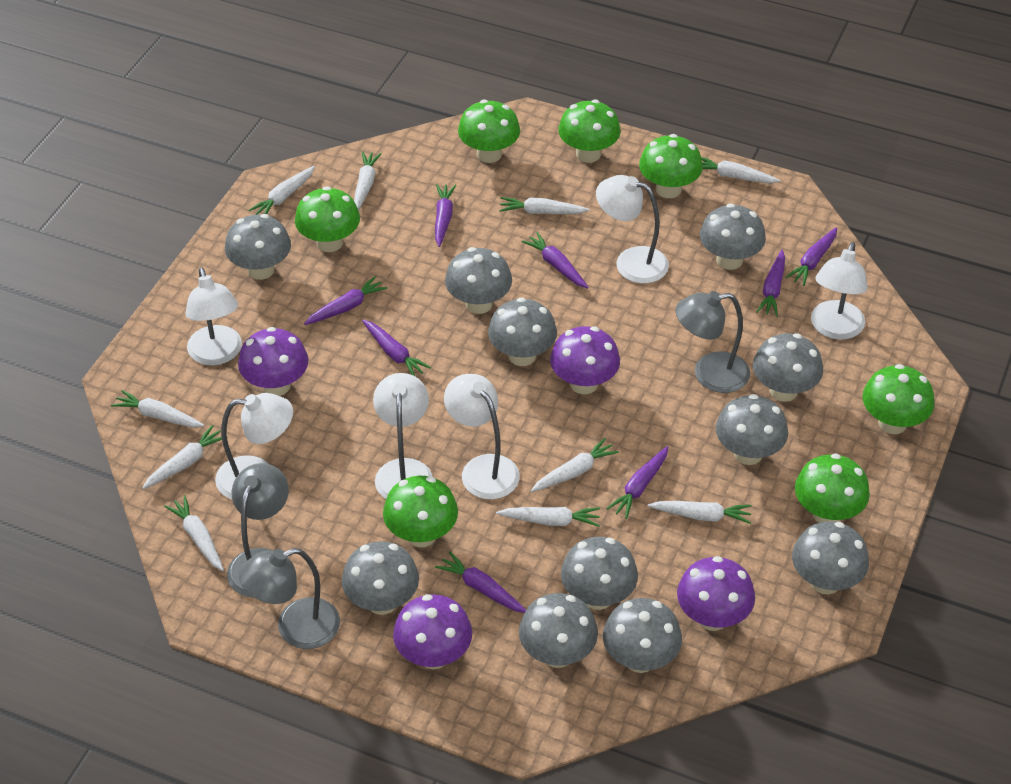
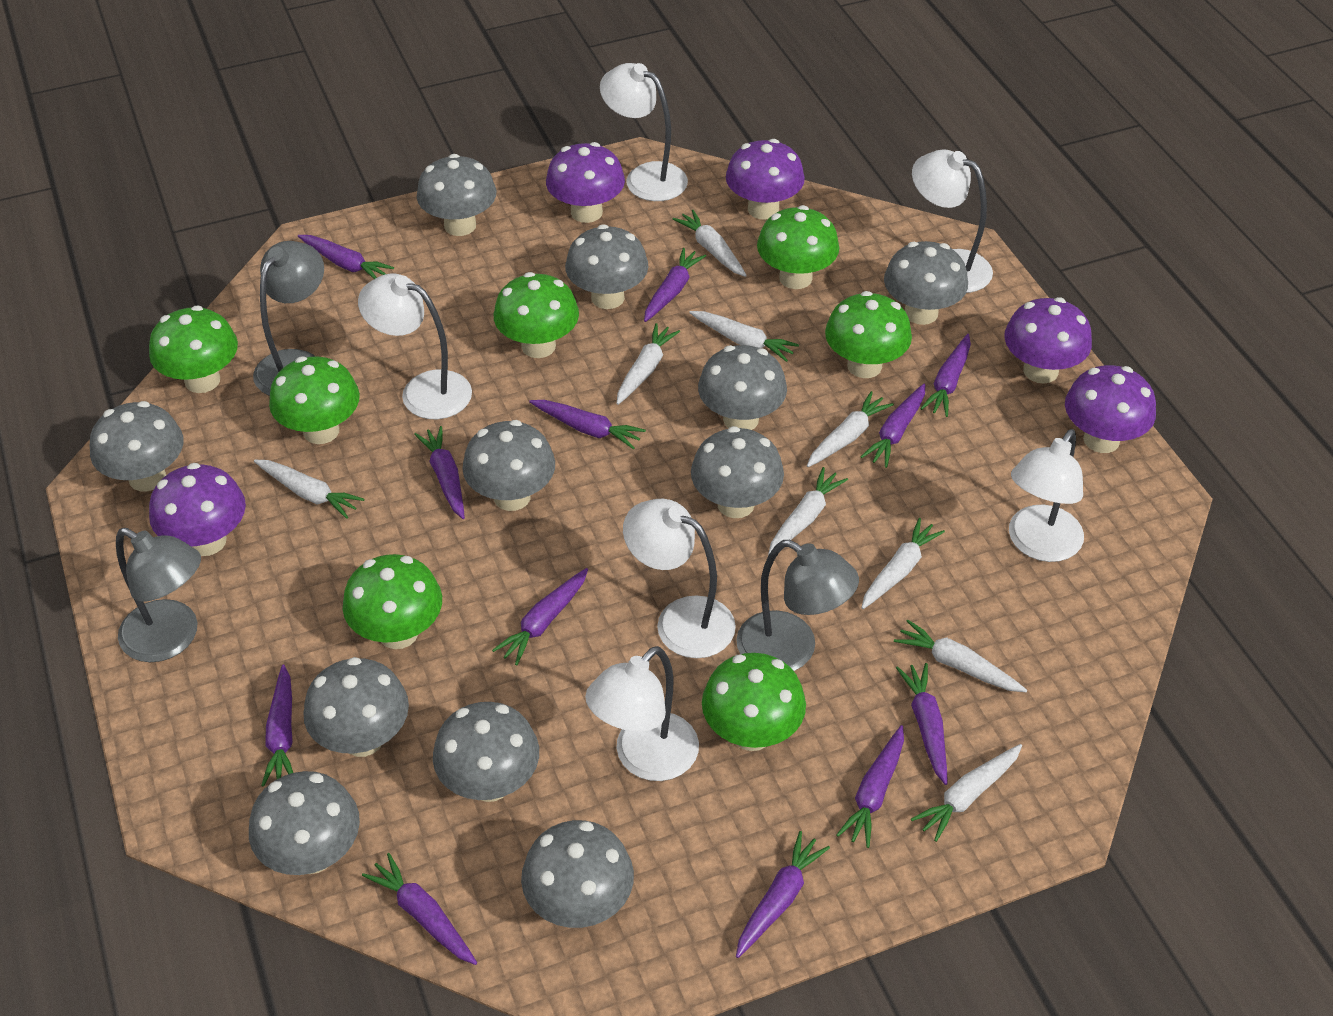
purple carrot: 8 -> 12
purple mushroom: 4 -> 5
white carrot: 10 -> 9

